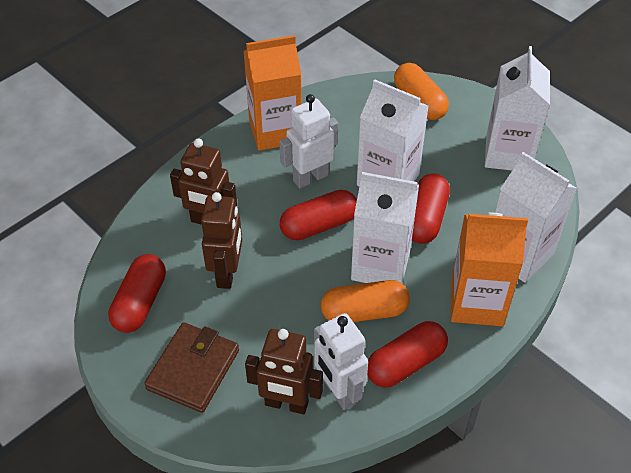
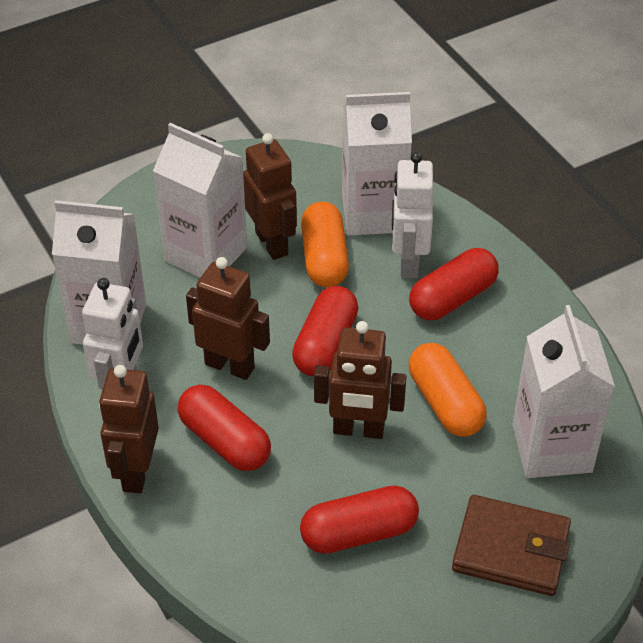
brown robot: 3 -> 4
orange carton: 2 -> 0

